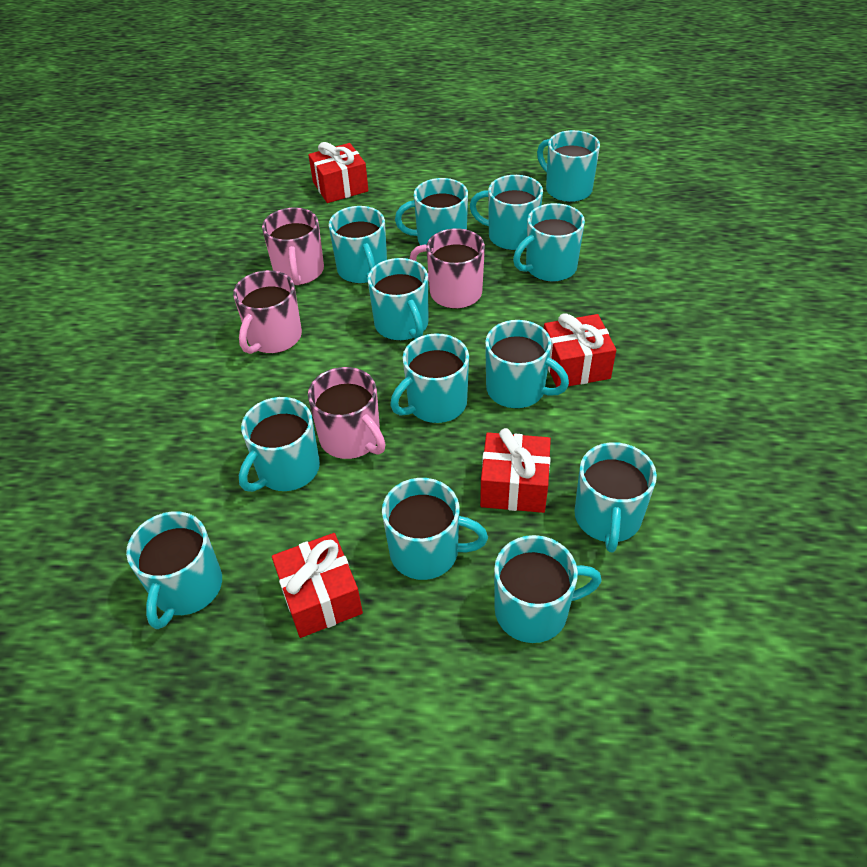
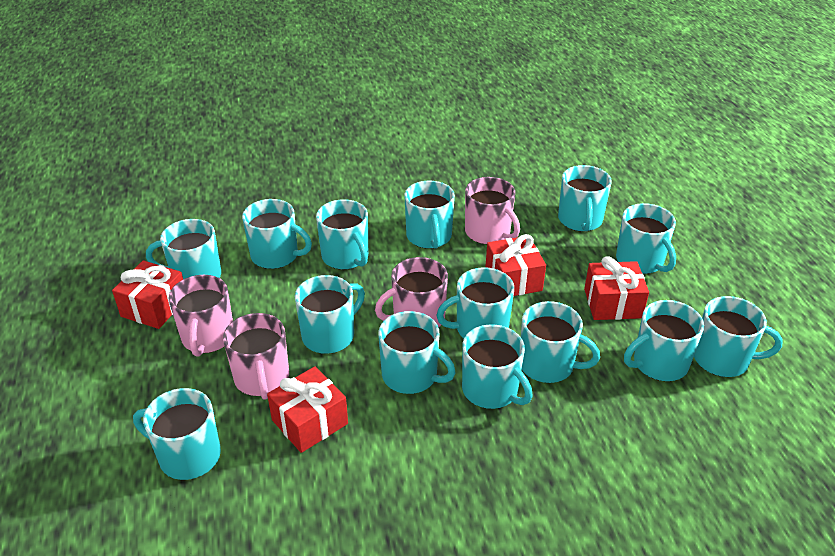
turquoise mug: 13 -> 14

